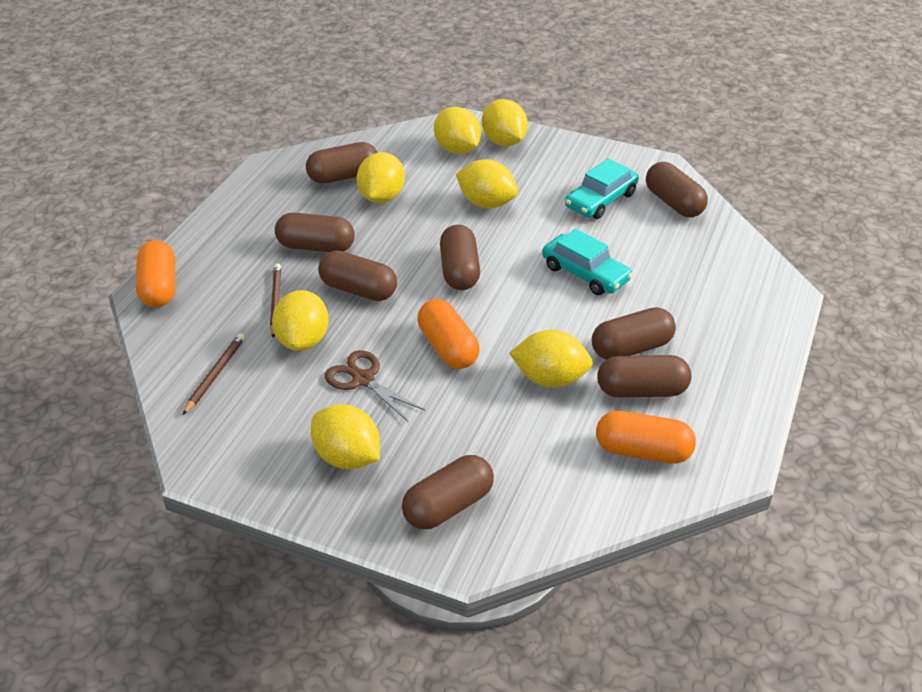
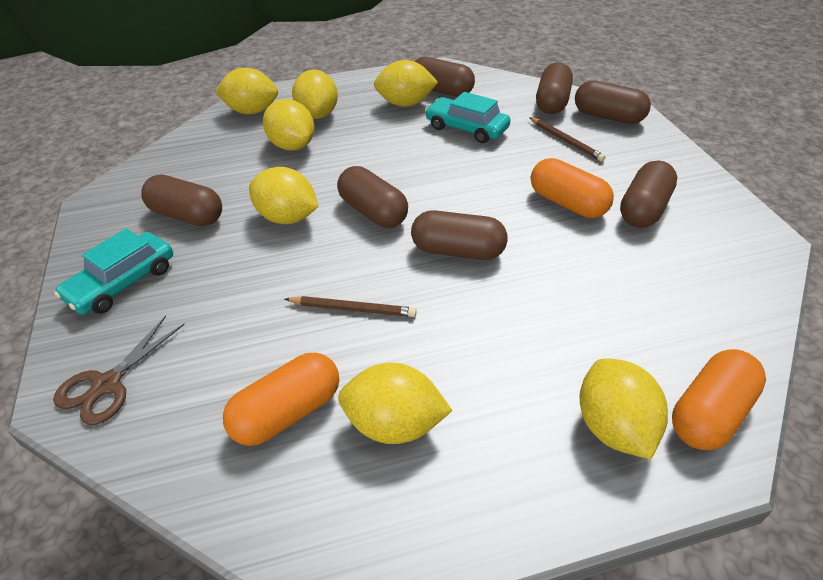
brown capsule: 8 -> 7

